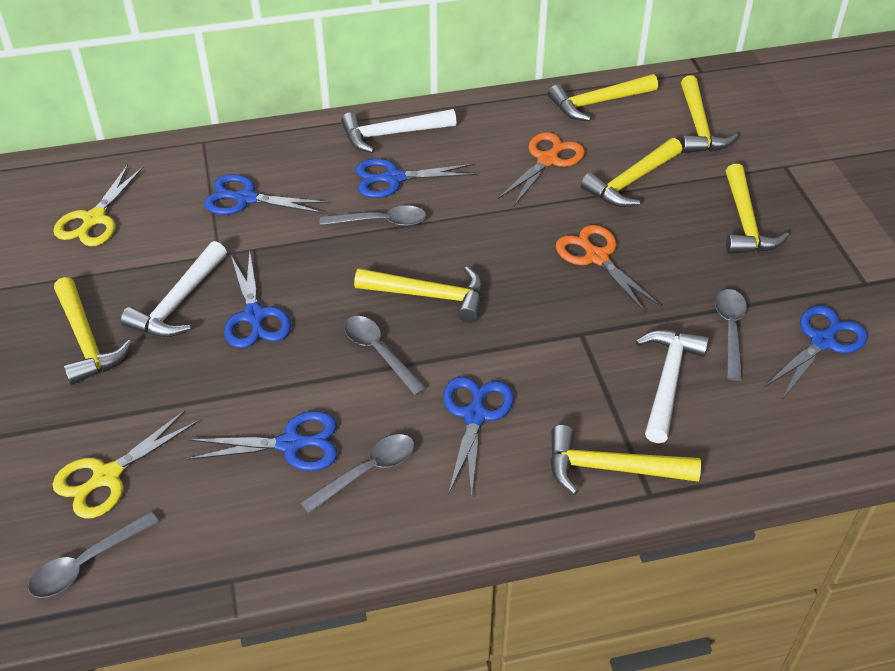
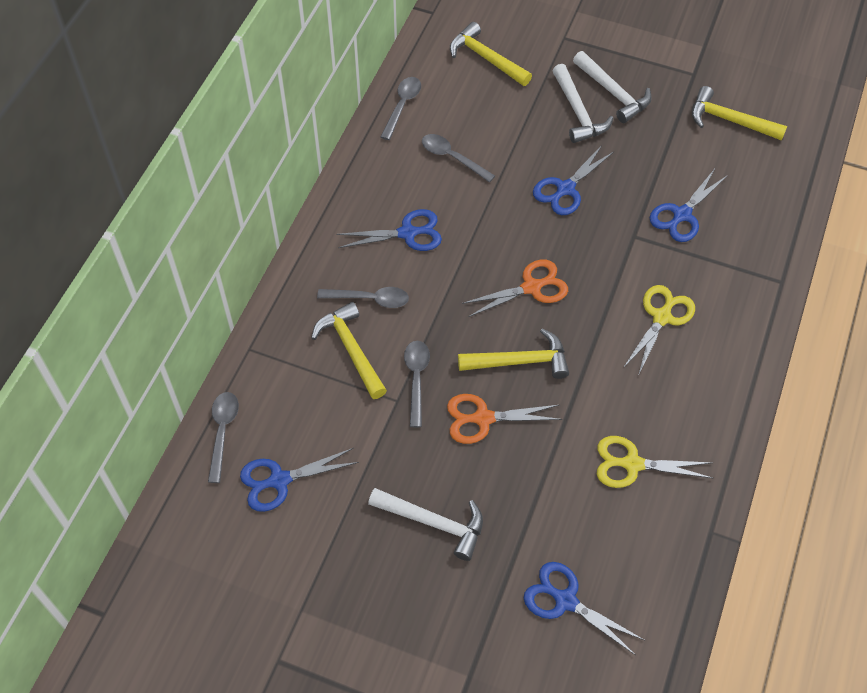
blue scissors: 6 -> 5
yellow hammer: 7 -> 4

